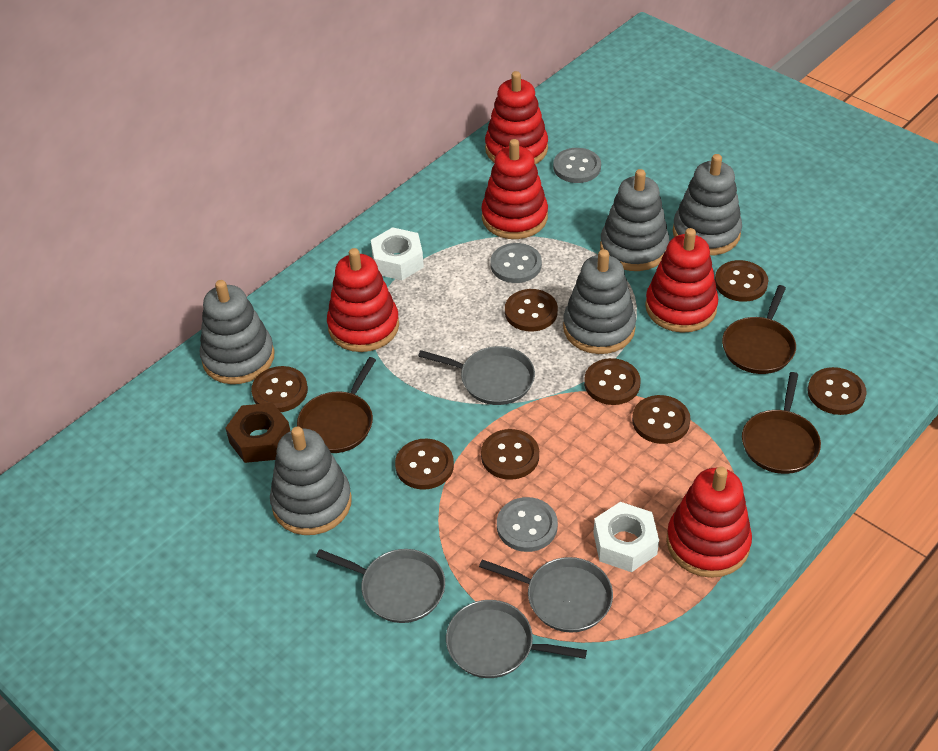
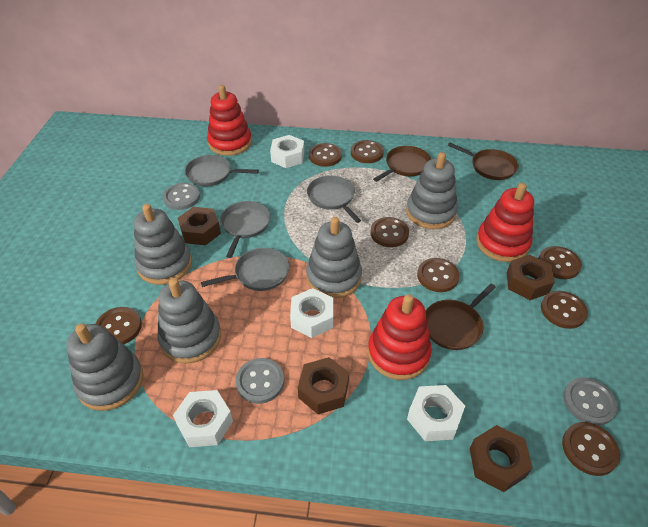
brown nut: 1 -> 4
red stacking toy: 5 -> 3
white nut: 2 -> 4

